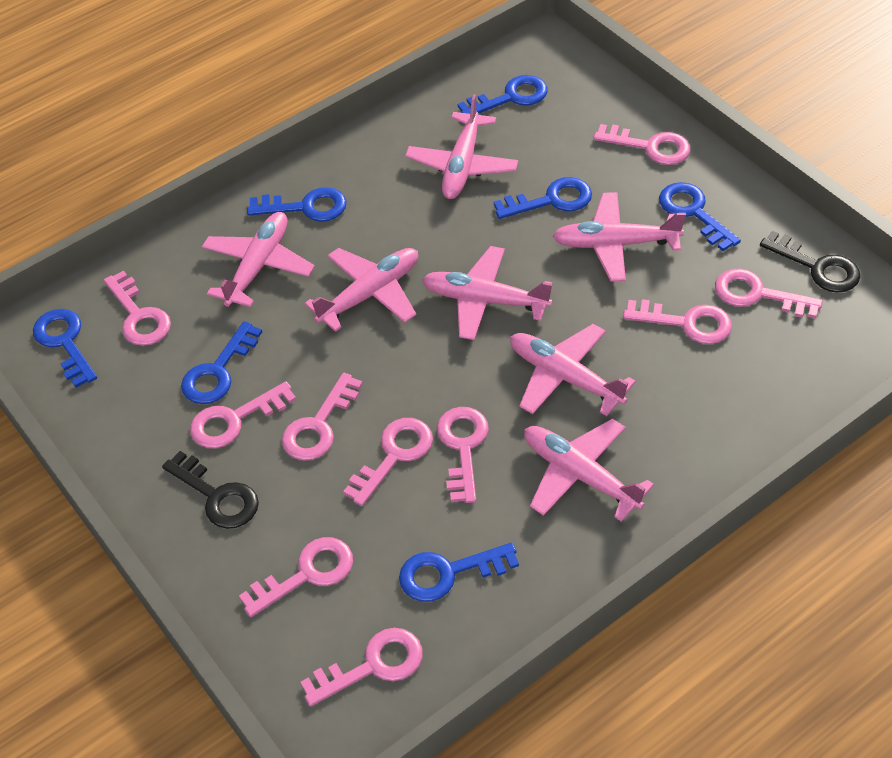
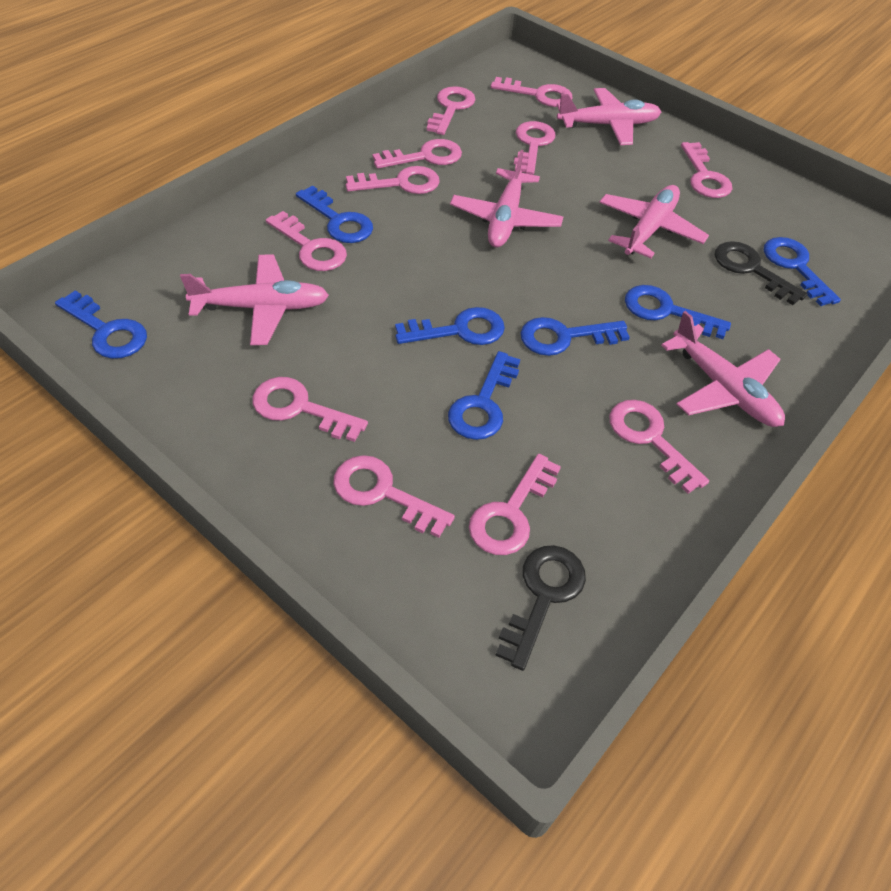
pink key: 10 -> 11
pink plane: 7 -> 5

